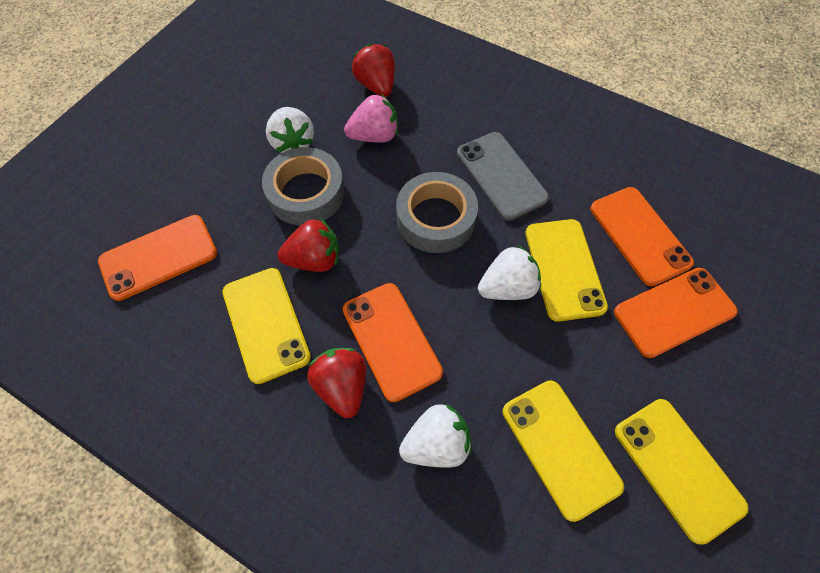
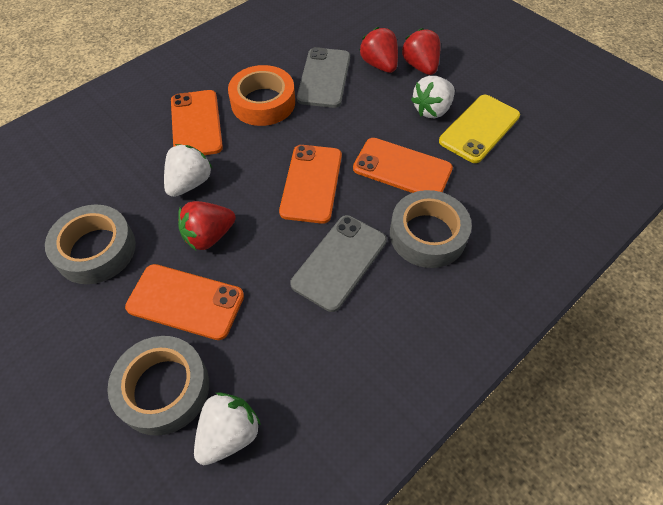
grey phone: 1 -> 2
grey tape: 2 -> 3
orange tape: 0 -> 1
pink strawberry: 1 -> 0
yellow phone: 4 -> 1

